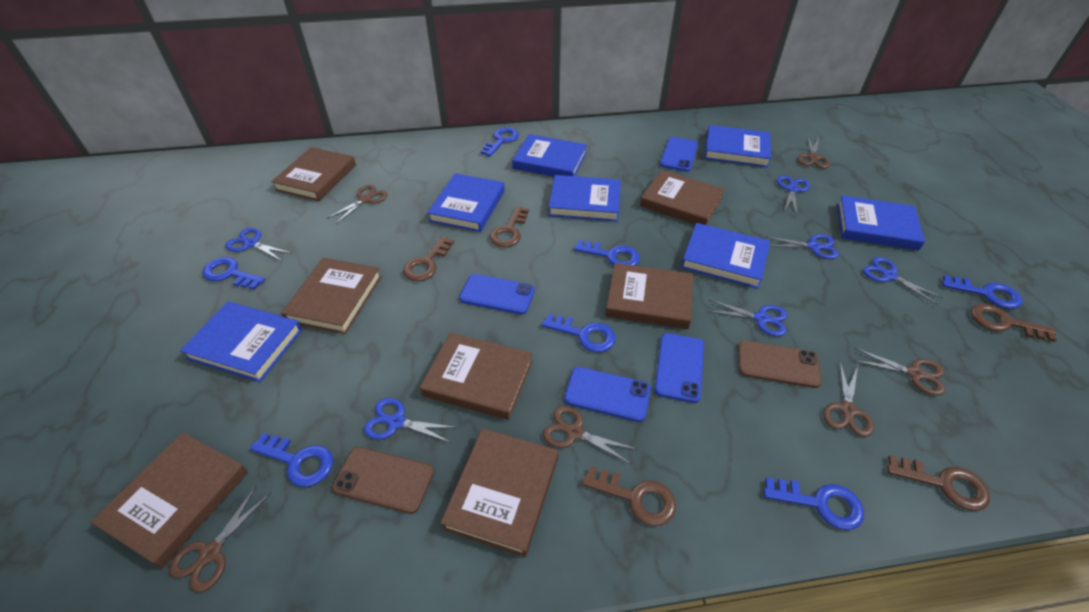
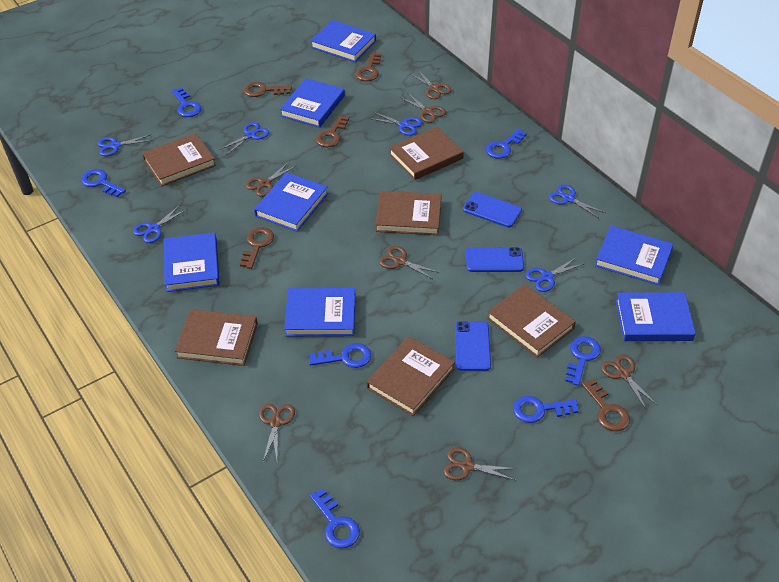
blue phone: 4 -> 3
brown book: 7 -> 6
brown phone: 2 -> 0
brown scissors: 6 -> 7

